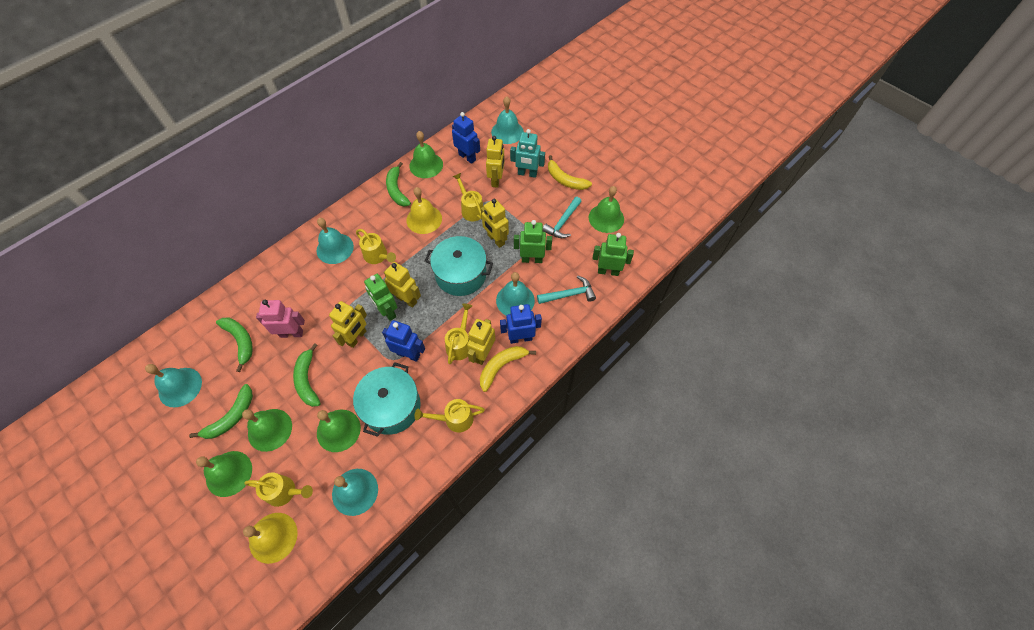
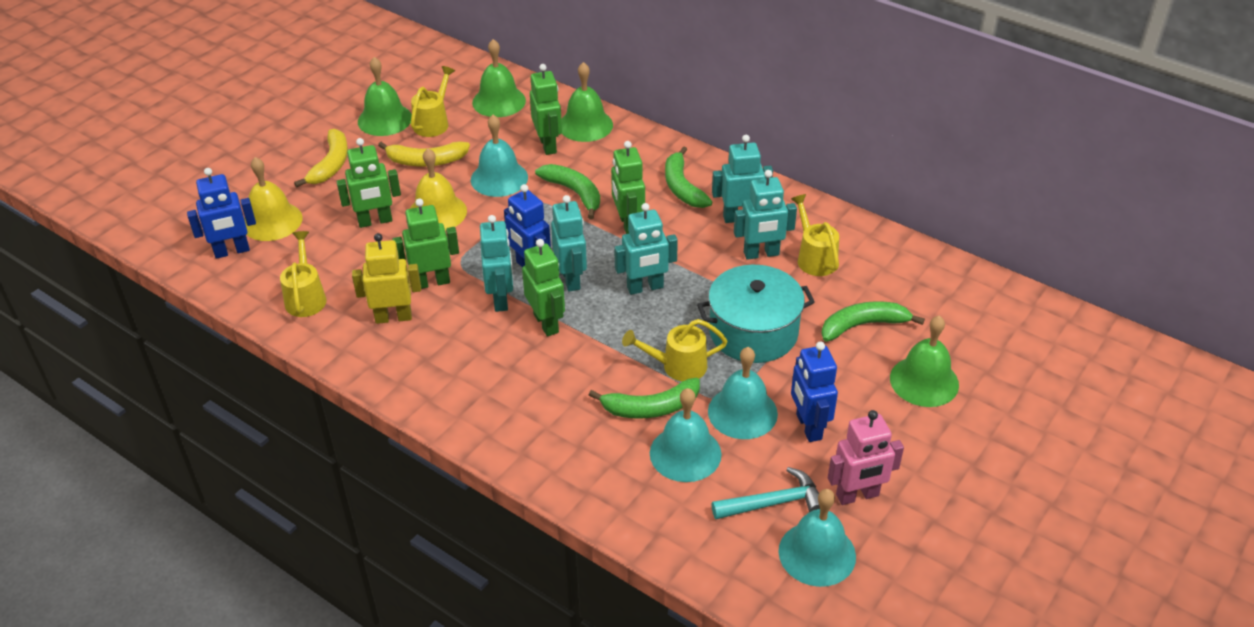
green bell: 5 -> 4
green robot: 3 -> 5
turquoise bell: 5 -> 4
turquoise hammer: 2 -> 1
turquoise pot: 2 -> 1
turquoise robot: 1 -> 5
yellow robot: 5 -> 1
yellow watering can: 5 -> 4

